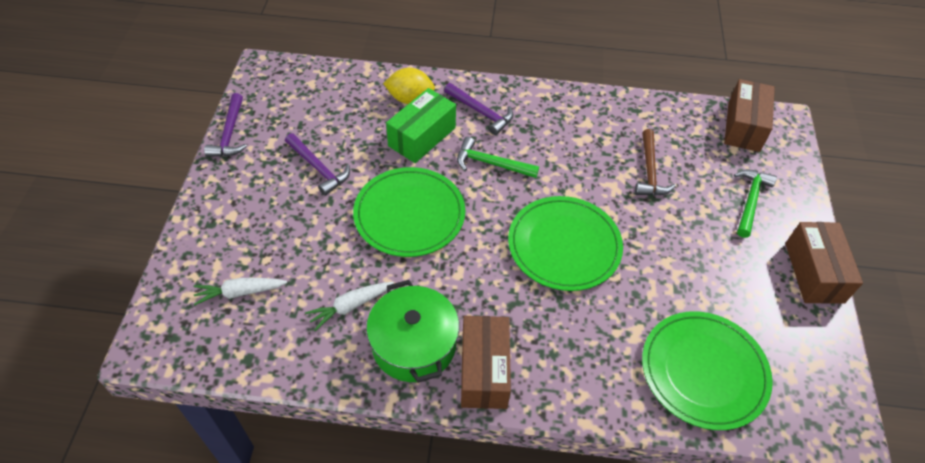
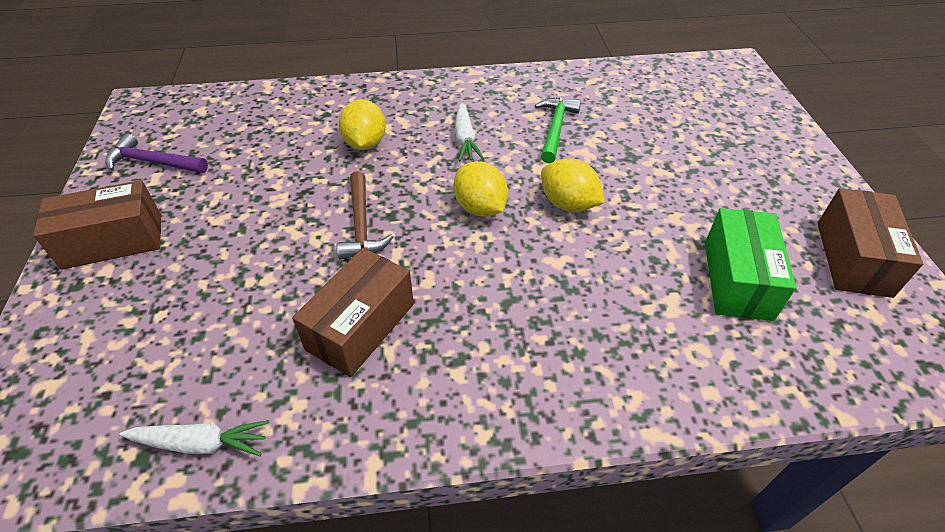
green hammer: 2 -> 1
green plate: 3 -> 0
green pot: 1 -> 0
purple hammer: 3 -> 1
yellow lemon: 1 -> 3

